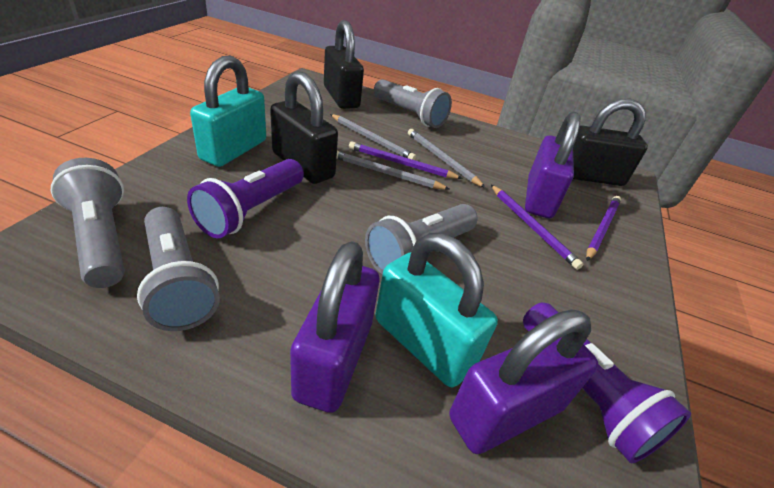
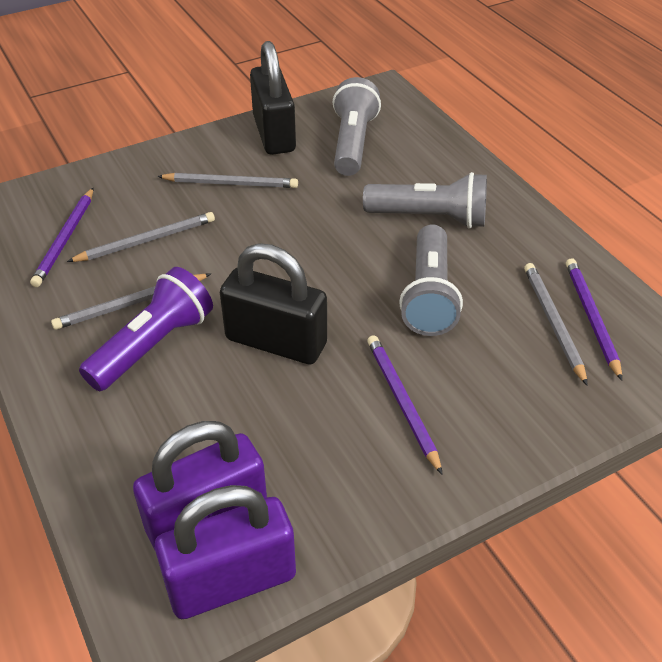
black padlock: 3 -> 2
grey flashlight: 4 -> 3
grey pencil: 3 -> 4
purple flashlight: 2 -> 1
purple padlock: 3 -> 2
turquoise padlock: 2 -> 0

